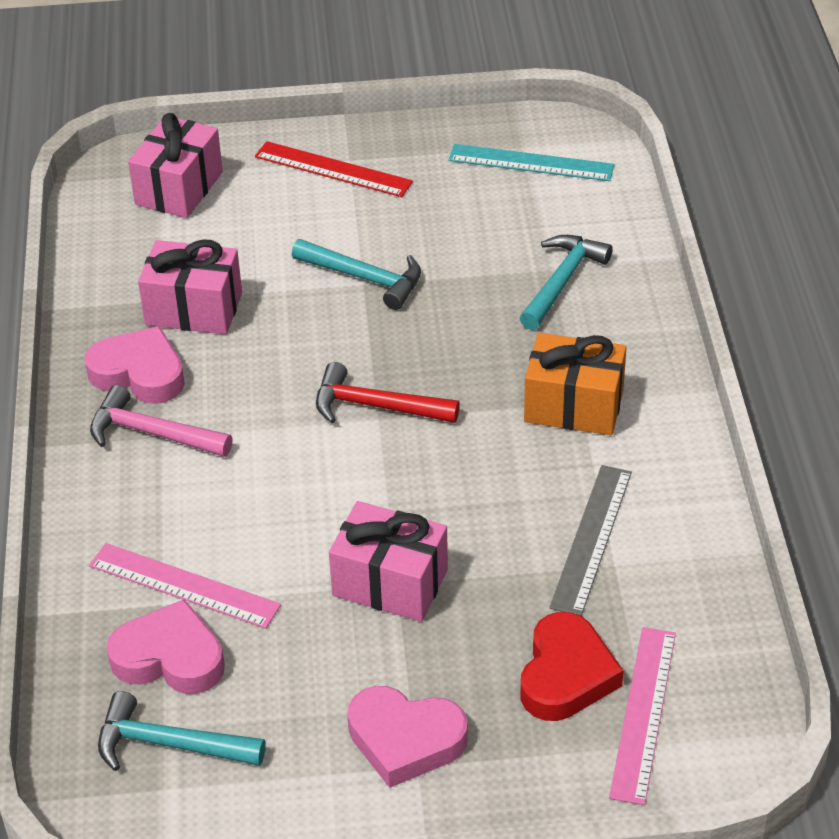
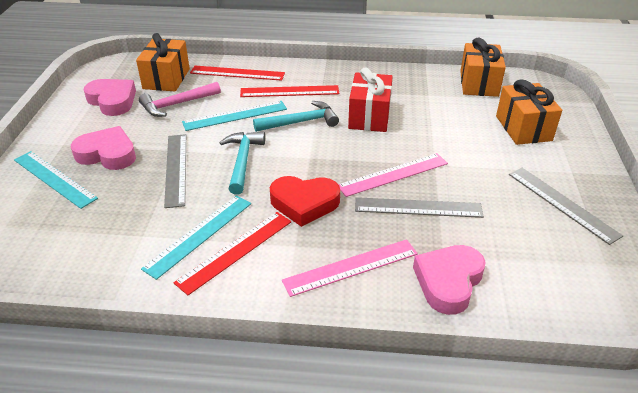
grey ruler: 1 -> 3
orange gift: 1 -> 3
pink gift: 3 -> 0
red gift: 0 -> 1
red hammer: 1 -> 0
red ruler: 1 -> 3
turquoise hammer: 3 -> 2
turquoise ruler: 1 -> 3

